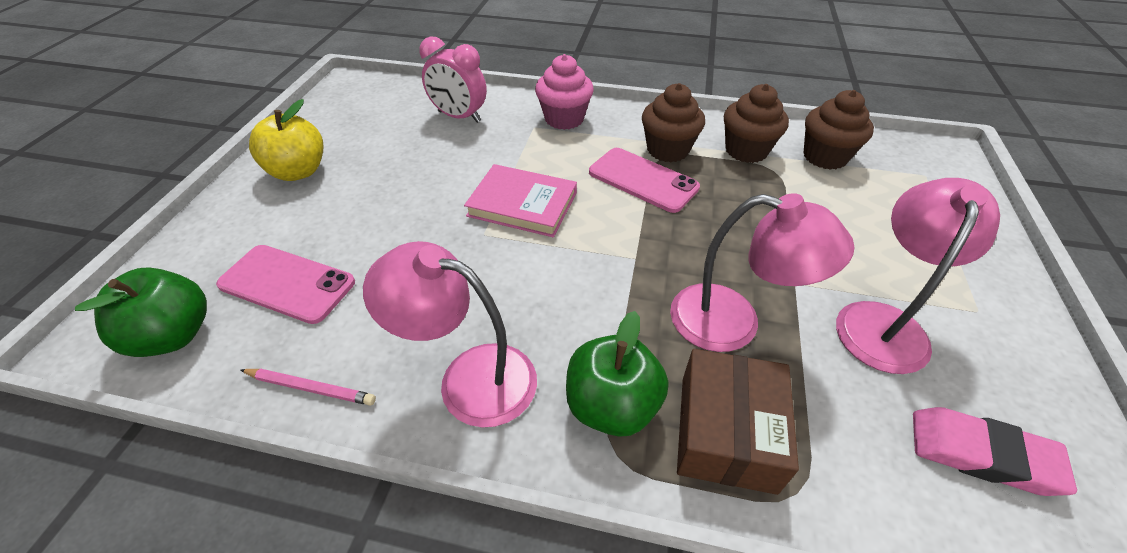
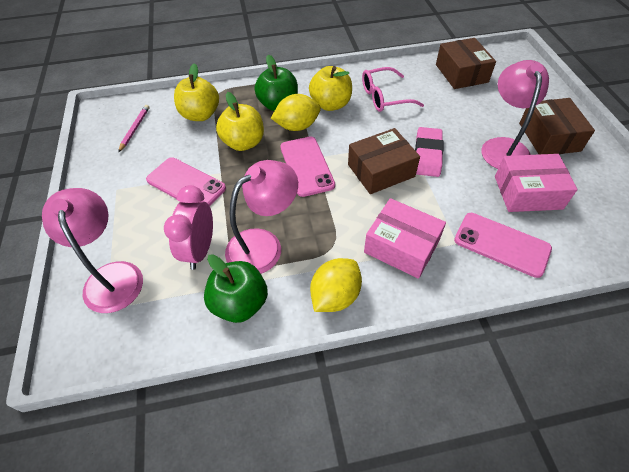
brown box: 1 -> 3
brown cupcake: 3 -> 0
pink book: 1 -> 0
pink box: 0 -> 2
pink cupcake: 1 -> 0
pink glasses: 0 -> 1
pink phone: 2 -> 3
yellow apple: 1 -> 3
yellow lemon: 0 -> 2

